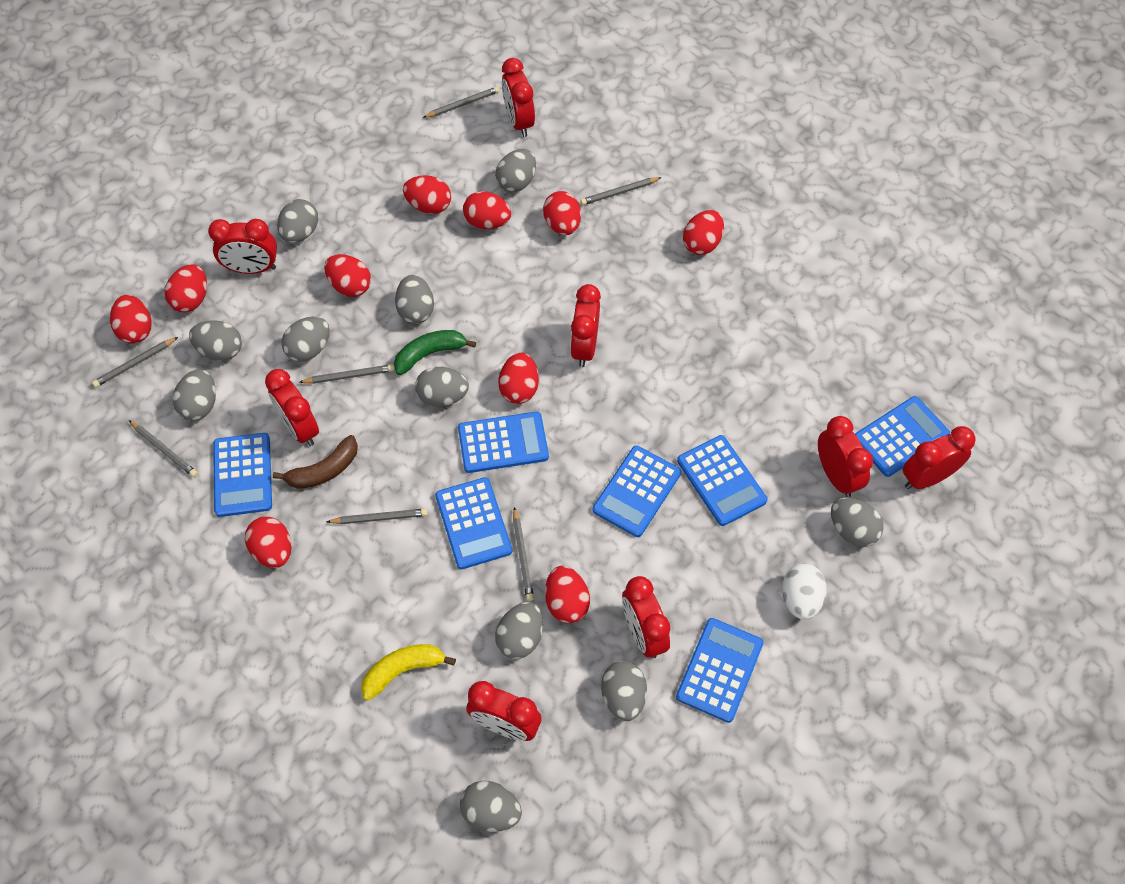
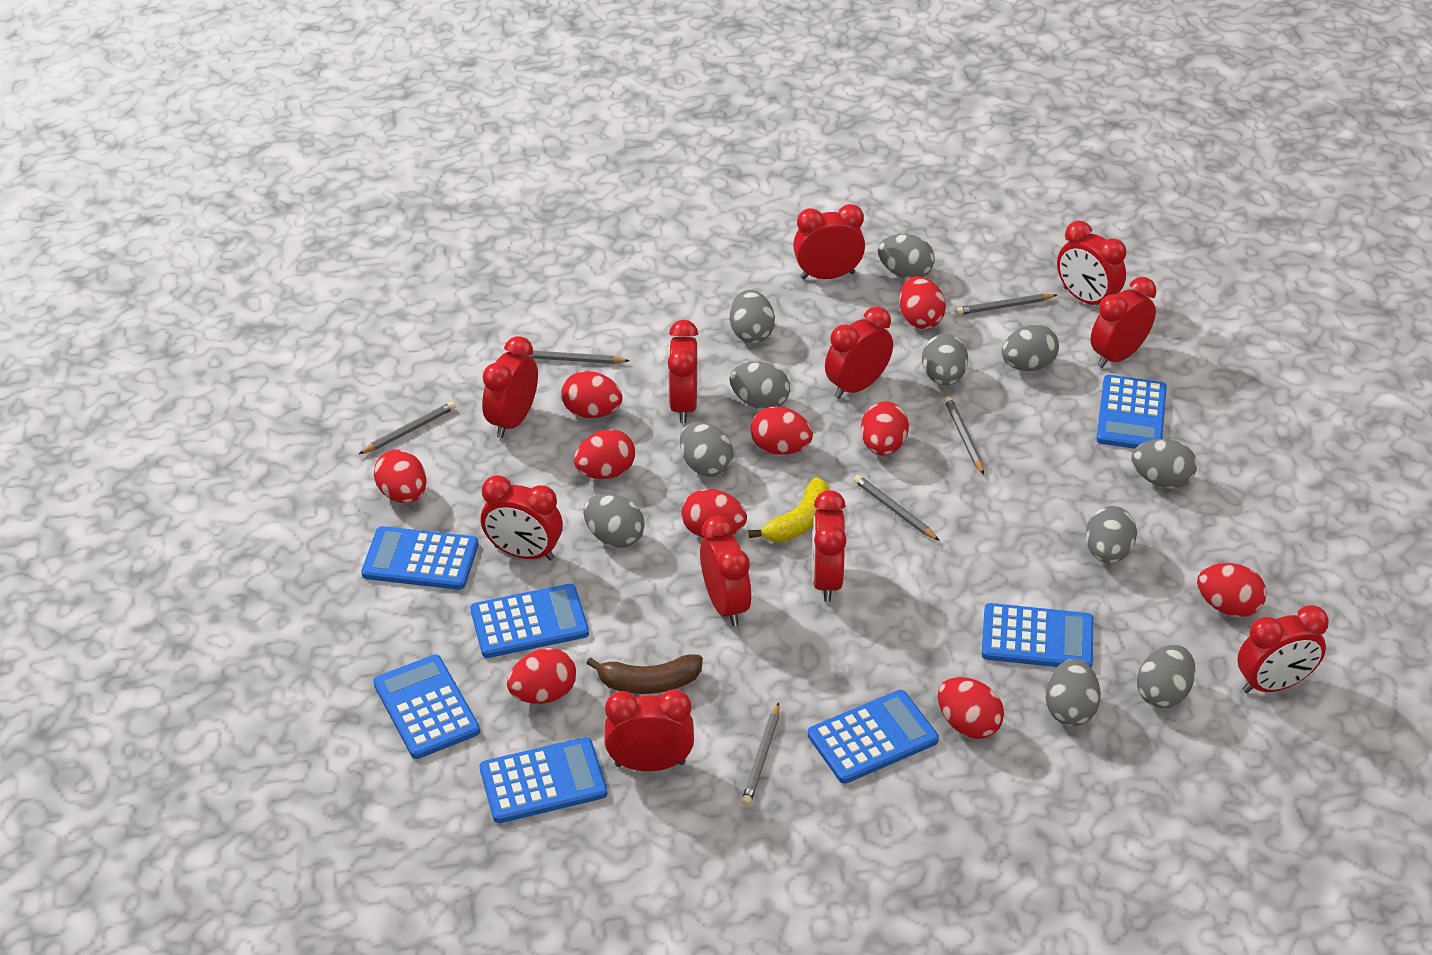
green banana: 1 -> 0
grey pencil: 7 -> 6
red clock: 8 -> 11
white egg: 1 -> 0

